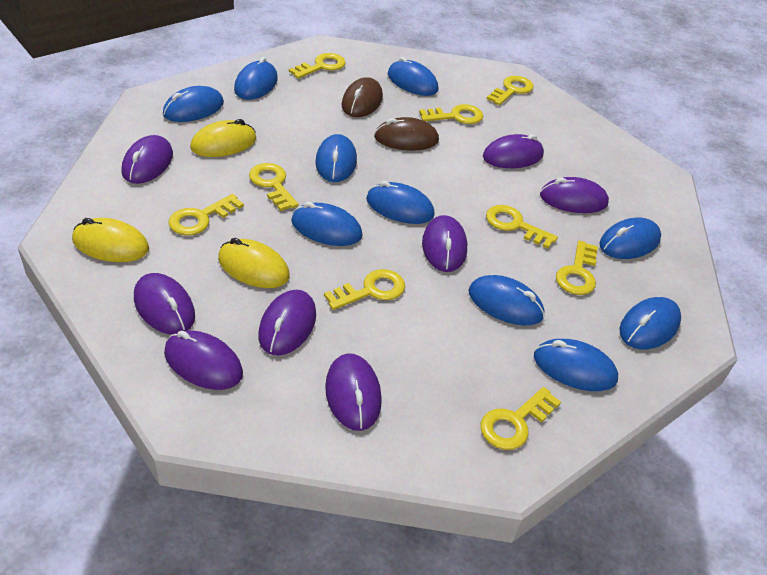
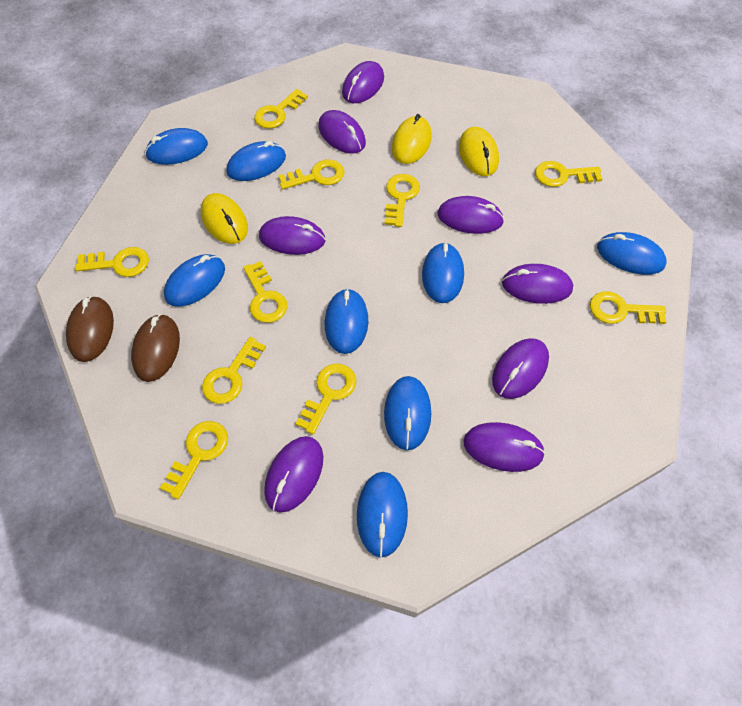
blue mouse: 10 -> 8
yellow key: 9 -> 10

